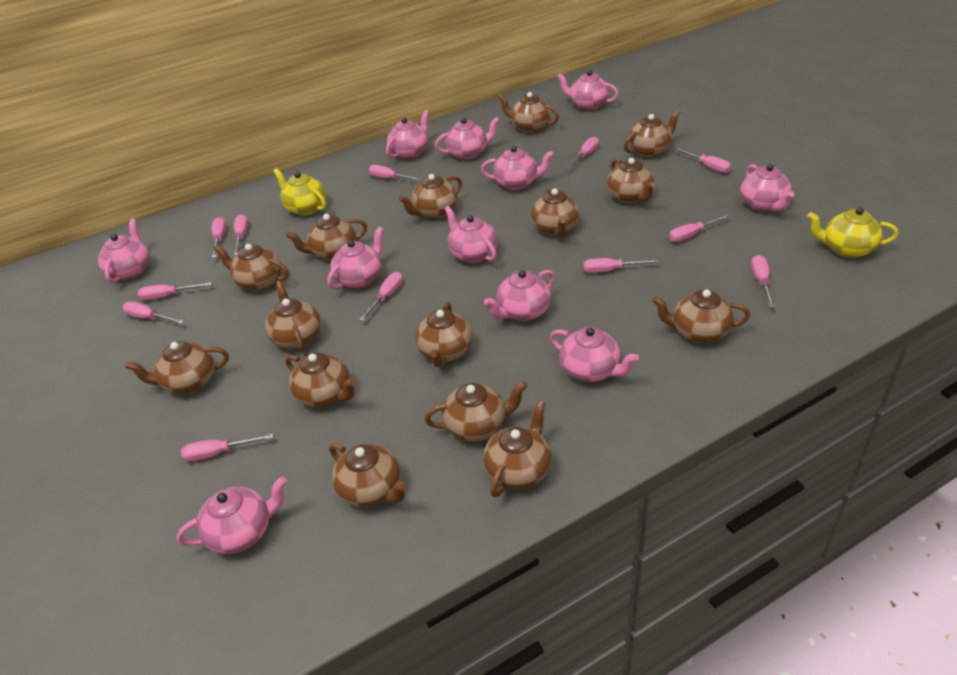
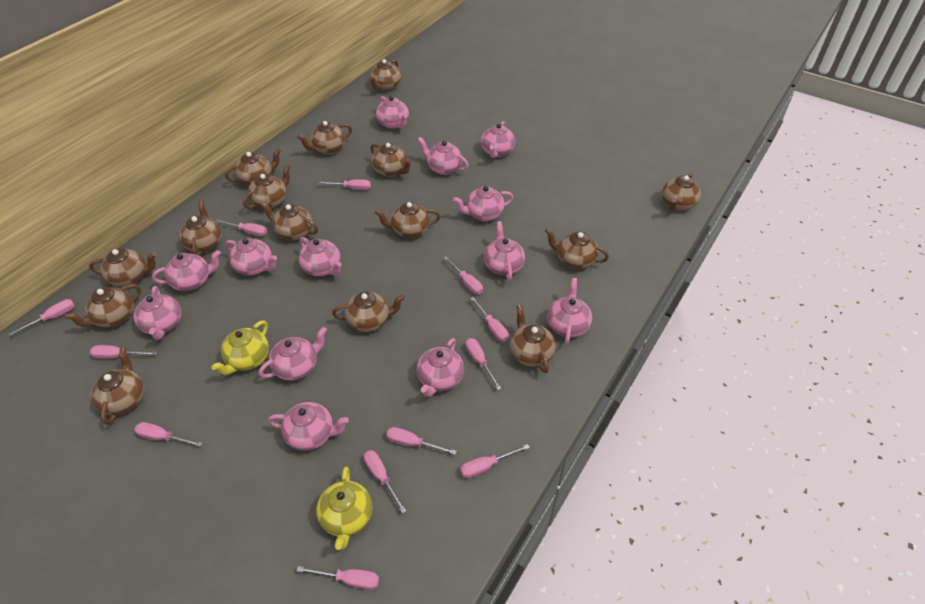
pink teapot: 11 -> 13

